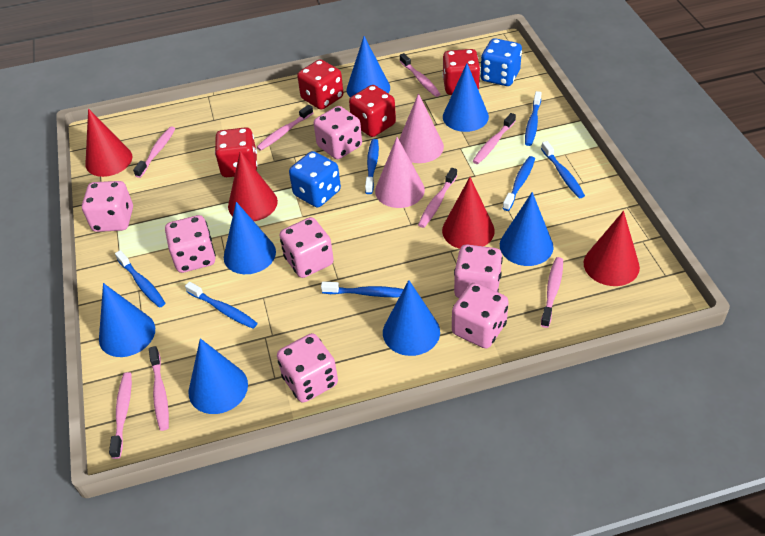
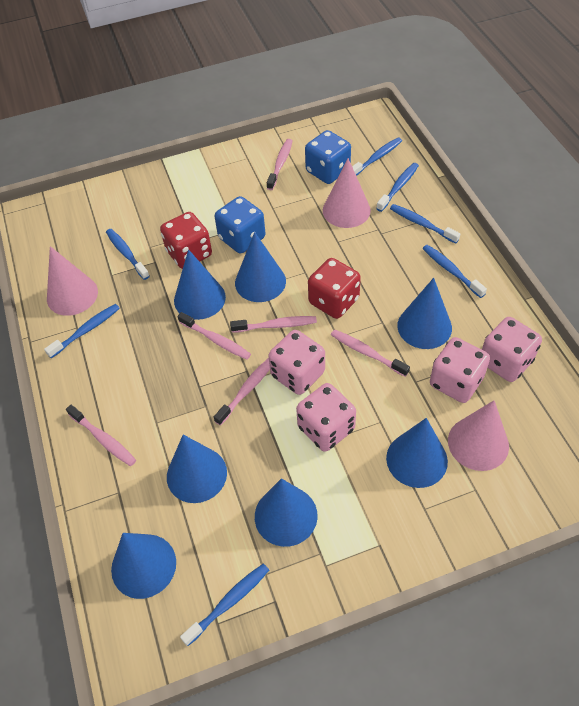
pink cone: 2 -> 3
pink dice: 7 -> 4
pink toothbrush: 8 -> 6
red cone: 4 -> 0
red dice: 4 -> 2

